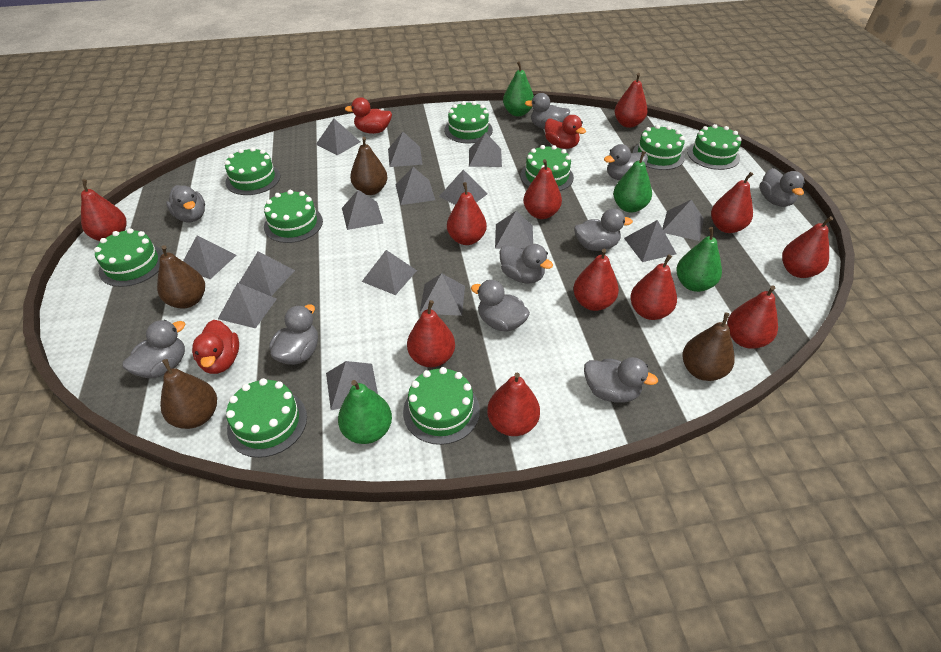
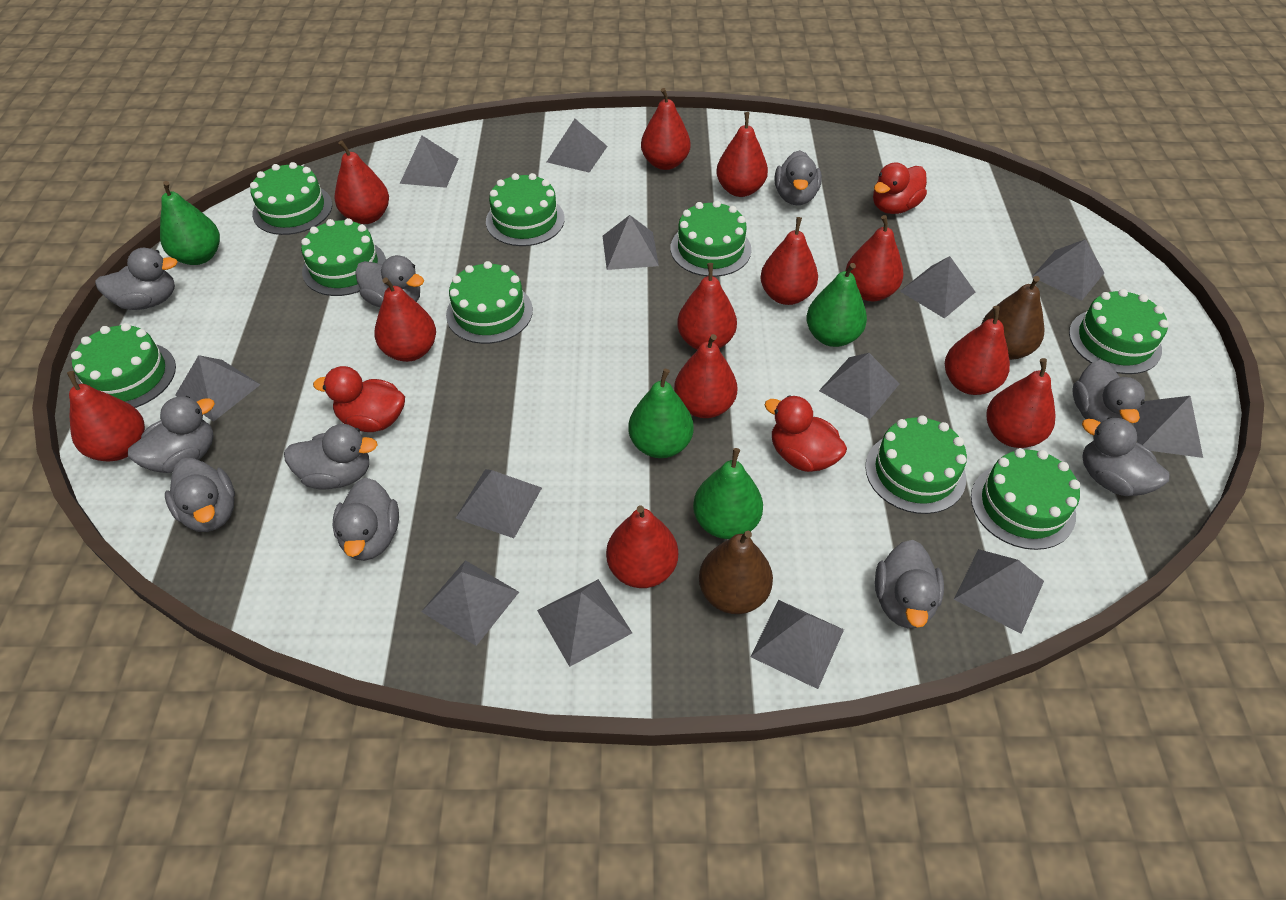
brown pear: 4 -> 2
grey pyramid: 15 -> 13
red pear: 11 -> 12

